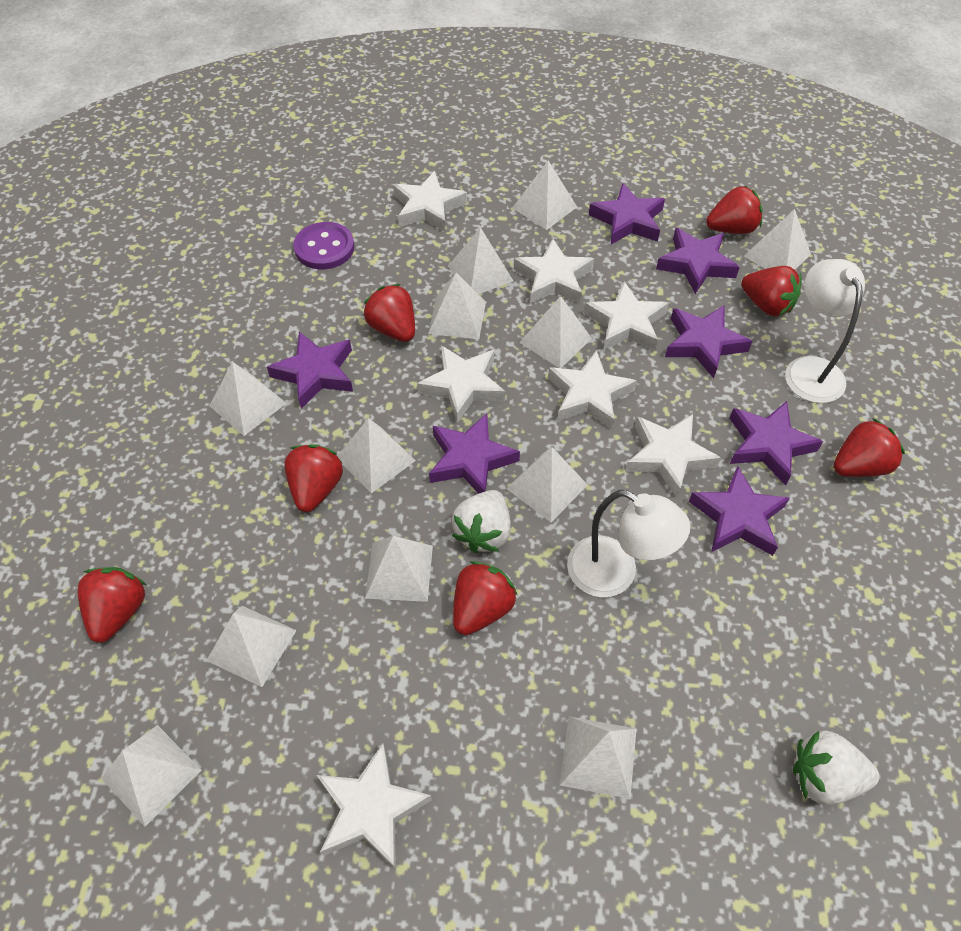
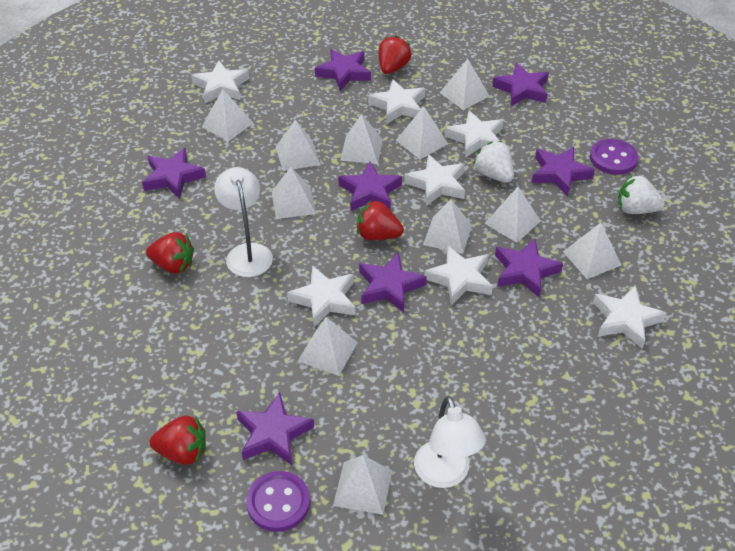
purple button: 1 -> 2
purple star: 7 -> 8
red strawberry: 7 -> 4
white pyramid: 12 -> 11

